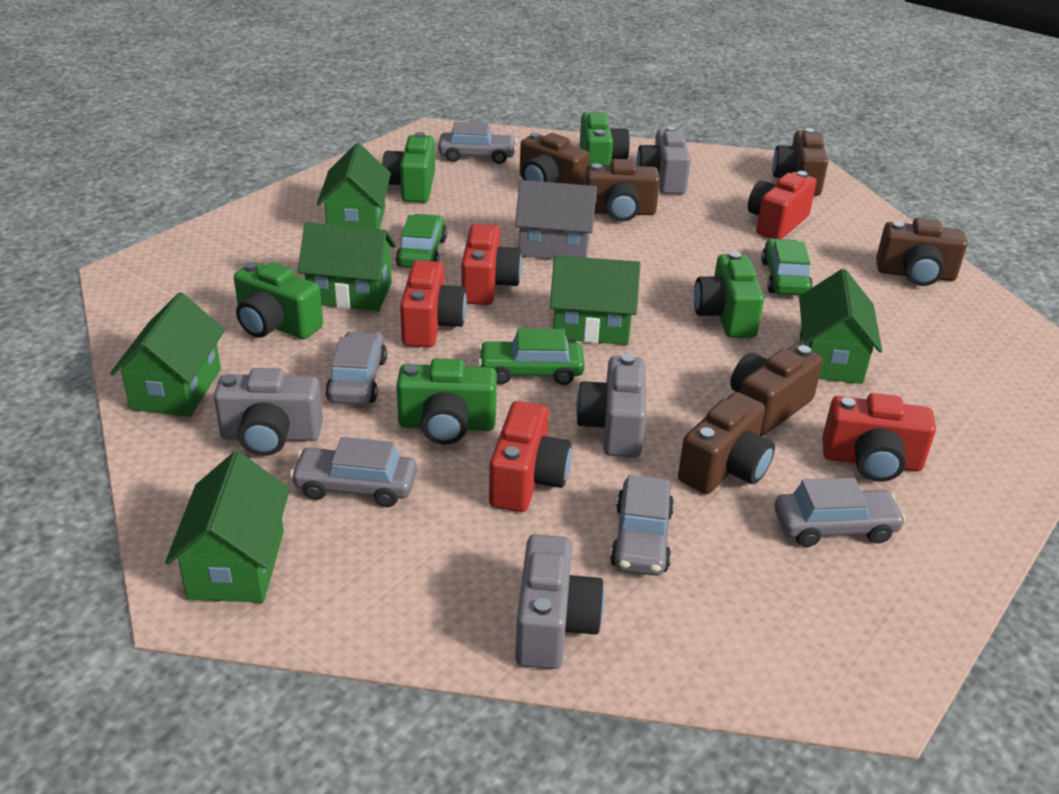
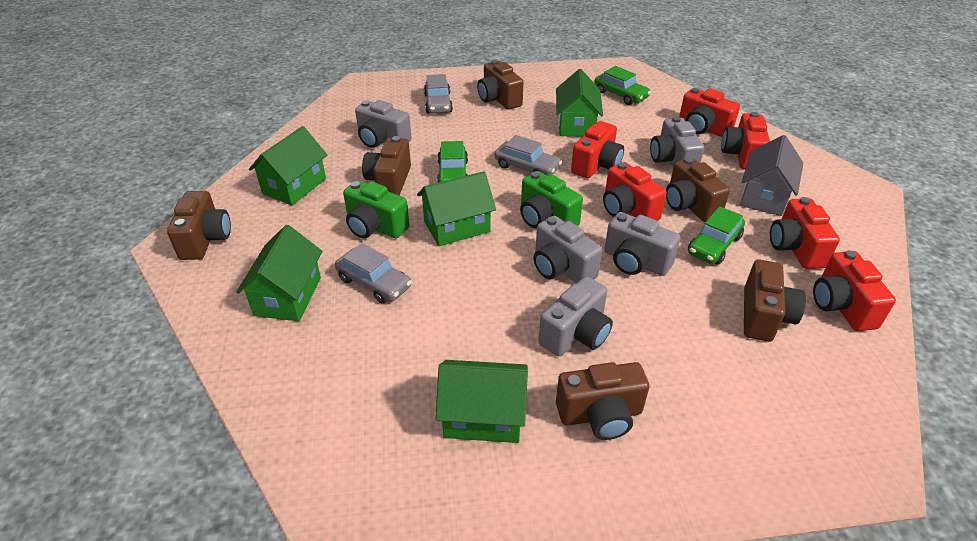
green camera: 5 -> 2
green house: 6 -> 5
grey camera: 4 -> 5
grey car: 5 -> 3
red camera: 5 -> 6

